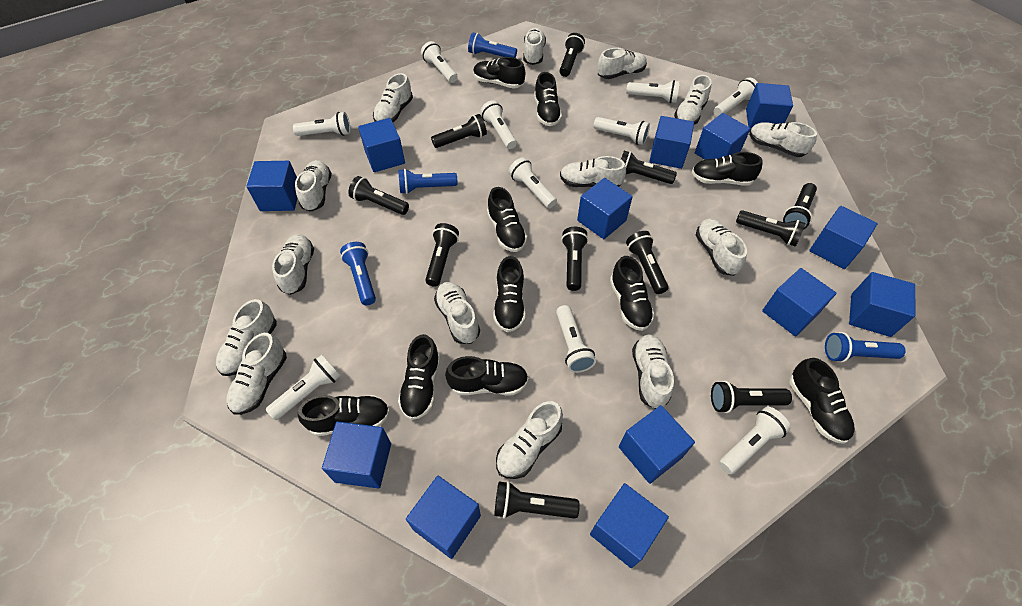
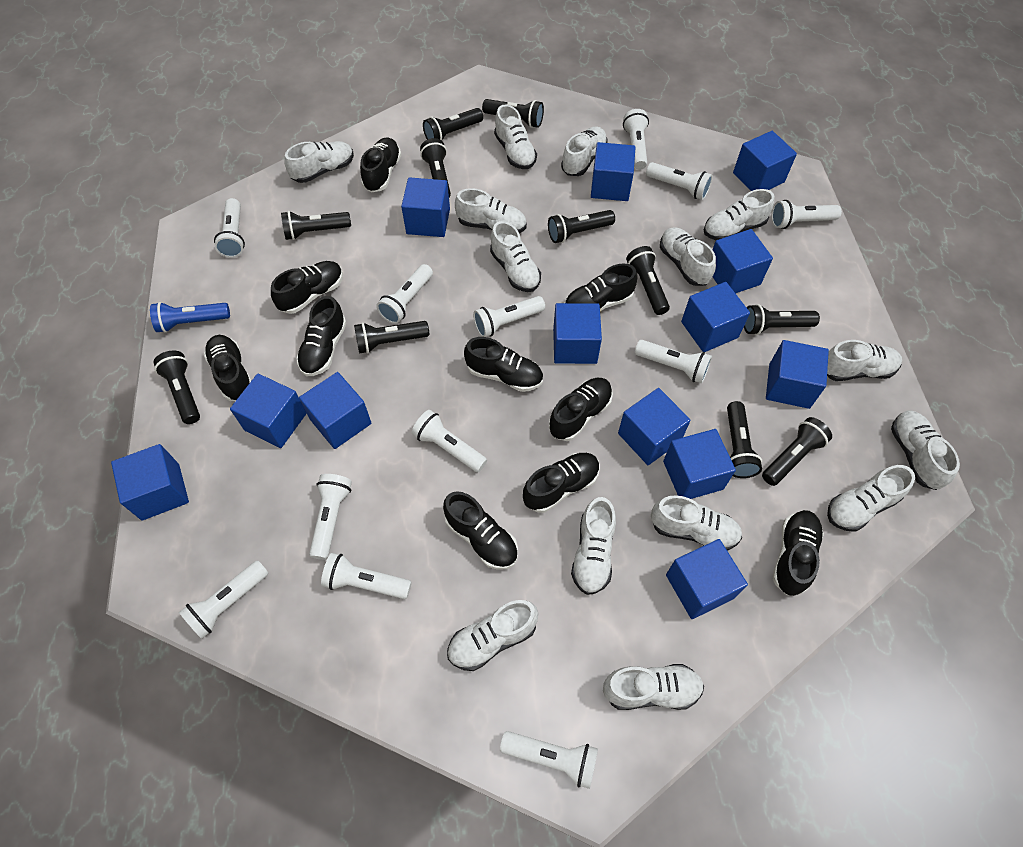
blue flashlight: 4 -> 1
white flashlight: 10 -> 12

